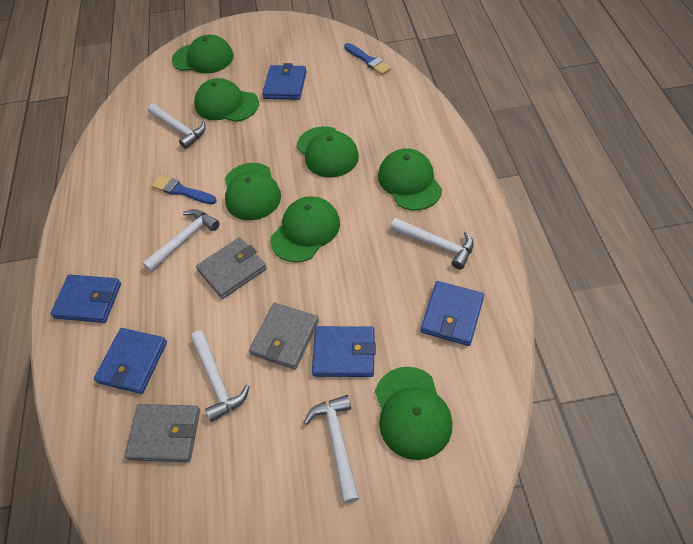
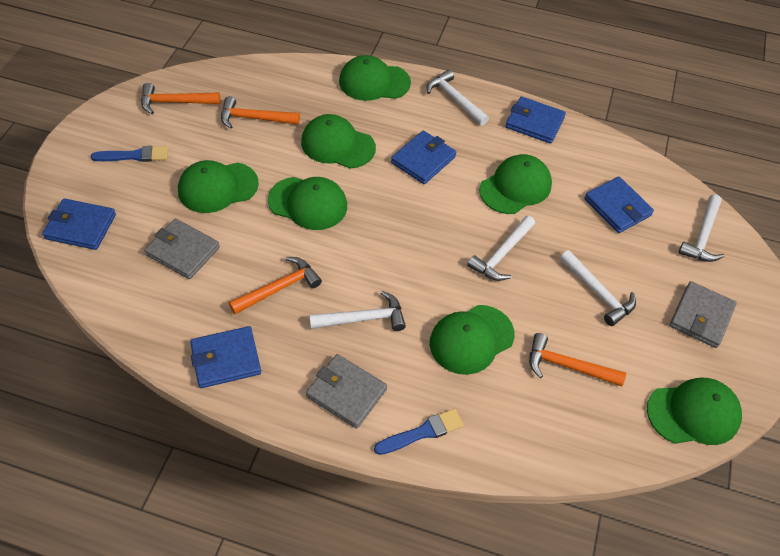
orange hammer: 0 -> 4

